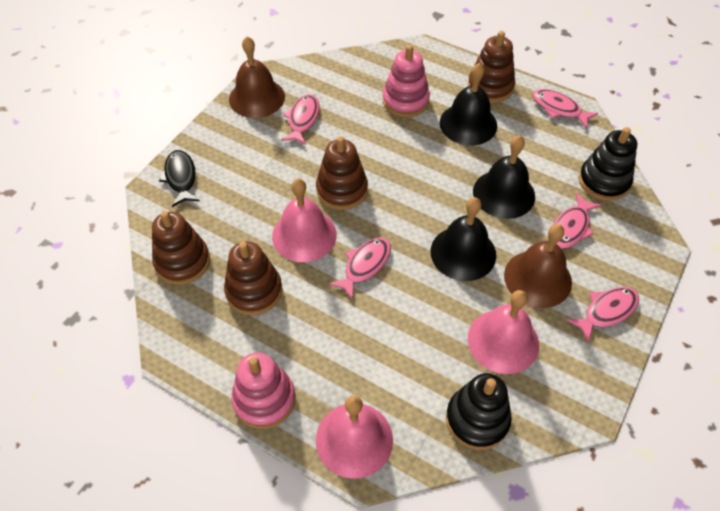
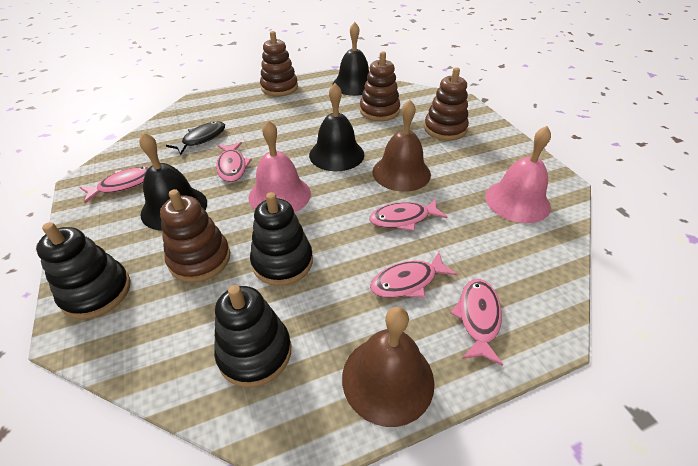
black stacking toy: 2 -> 3
pink bell: 3 -> 2
pink stacking toy: 2 -> 0

